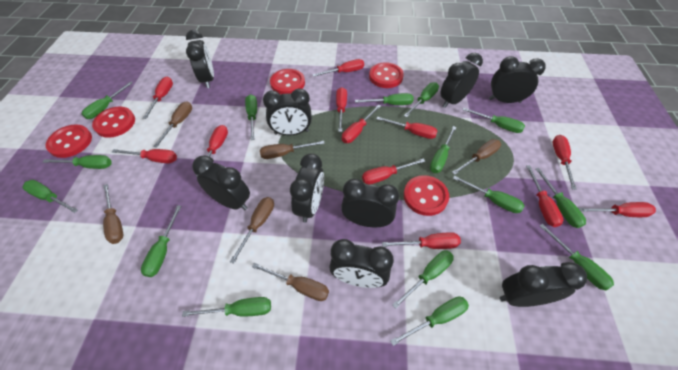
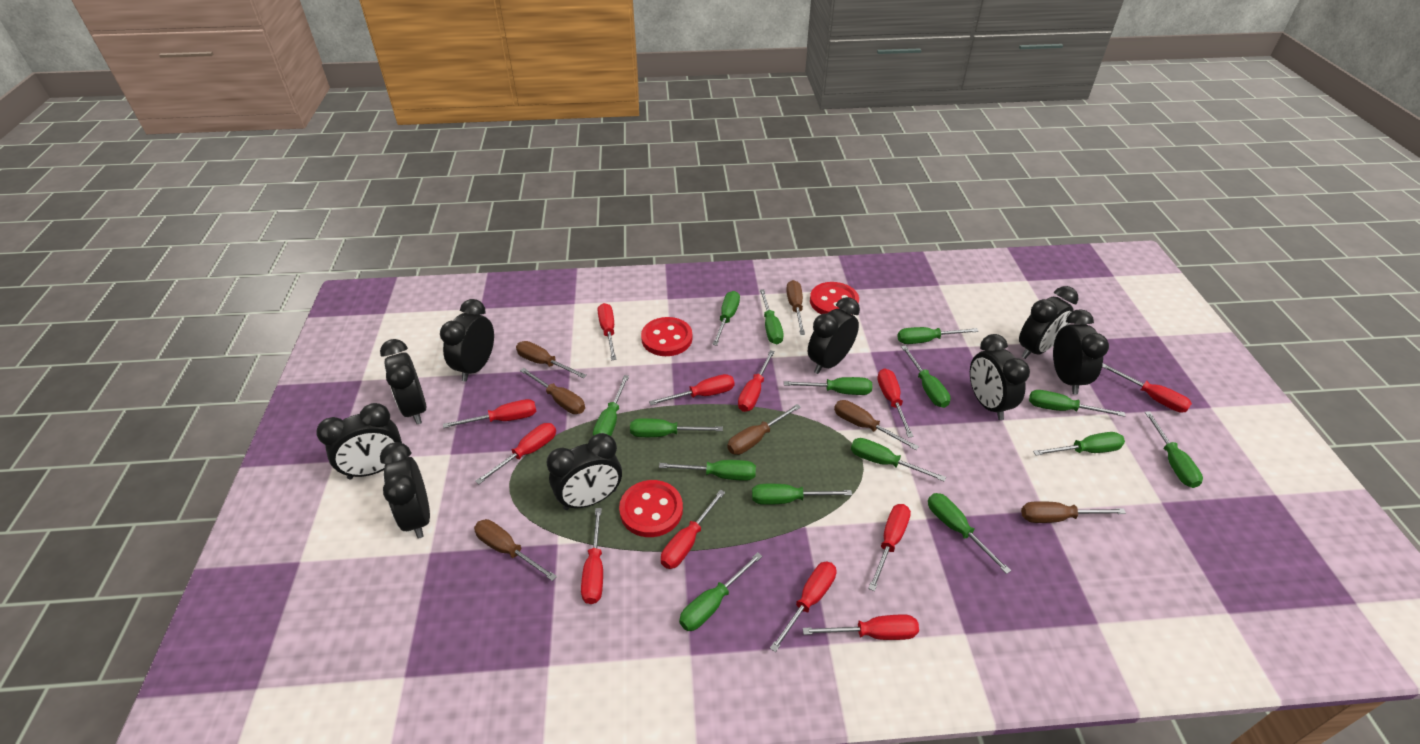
brown screwdriver: 6 -> 7
red button: 5 -> 3

